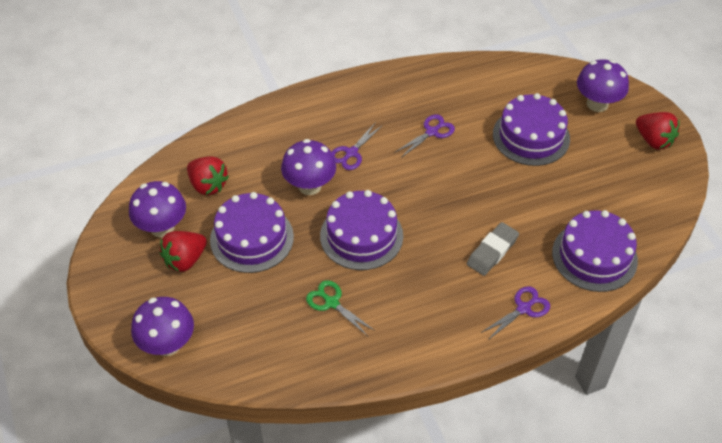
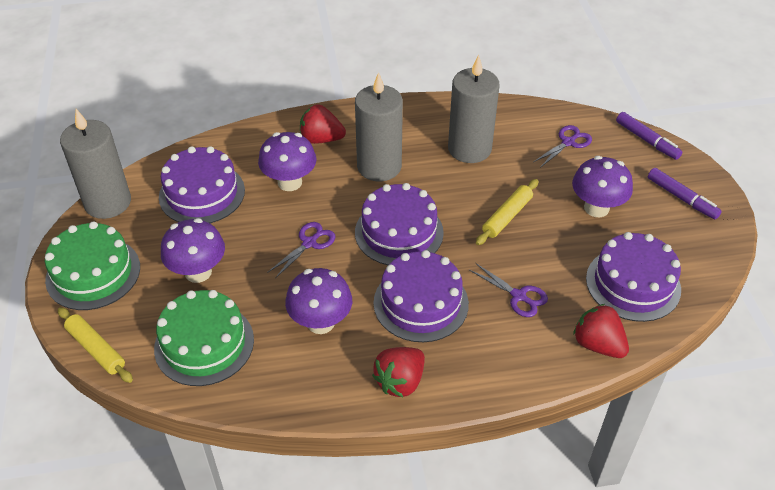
green cake: 0 -> 2
green scissors: 1 -> 0
grey candle: 0 -> 3
grey eraser: 1 -> 0
purple marker: 0 -> 2
yellow rolling pin: 0 -> 2

